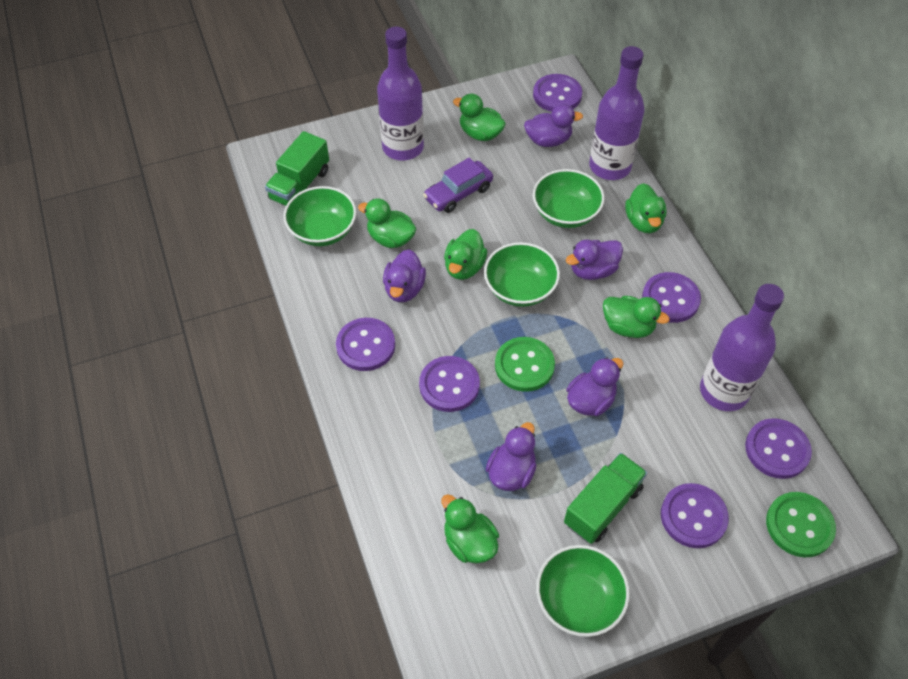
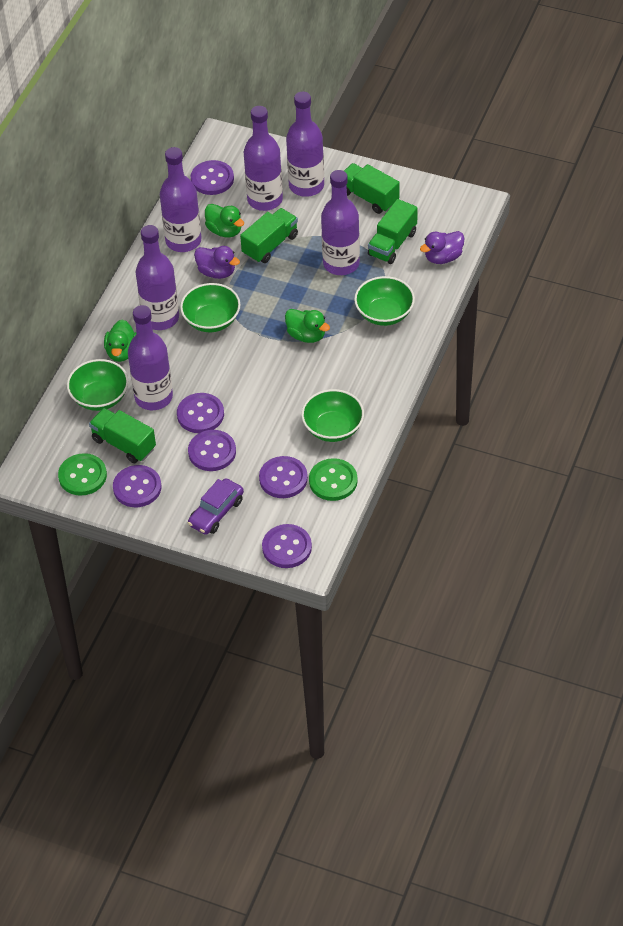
green duck: 6 -> 3
green truck: 2 -> 4
purple bottle: 3 -> 6
purple duck: 5 -> 2

